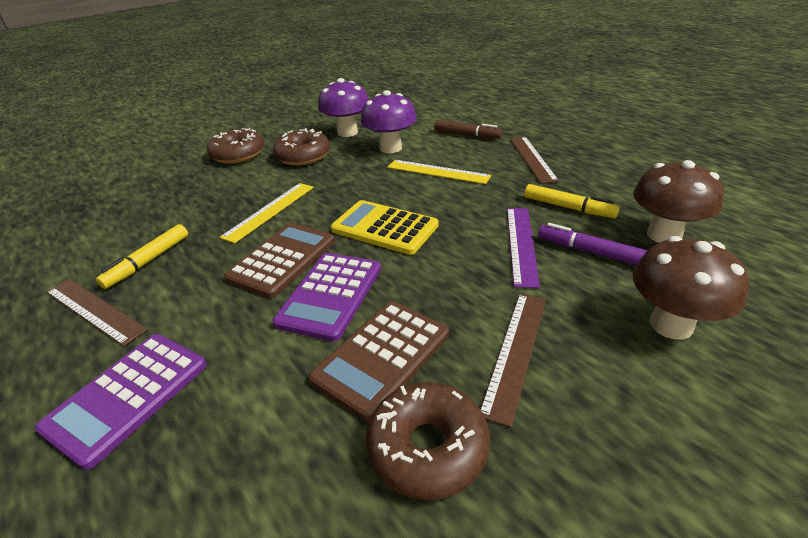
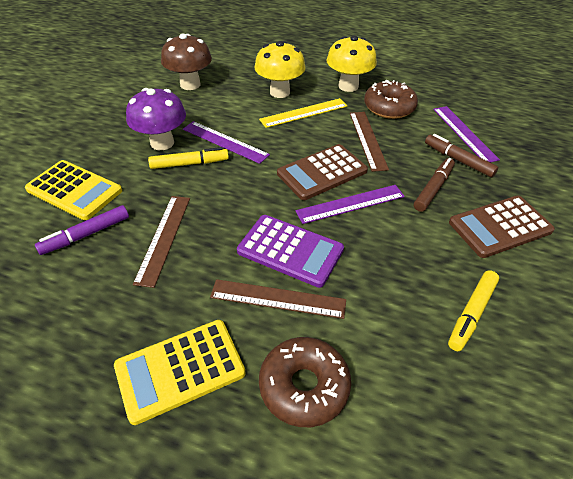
brown donut: 3 -> 2
brown marker: 1 -> 2
brown mushroom: 2 -> 1
purple calculator: 2 -> 1
purple mushroom: 2 -> 1
purple ruler: 1 -> 3
yellow calculator: 1 -> 2
yellow mushroom: 0 -> 2
yellow ruler: 2 -> 1

